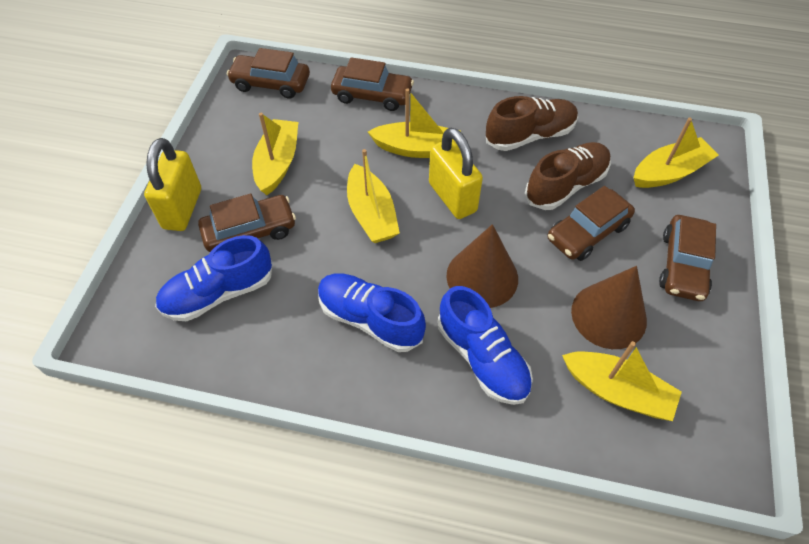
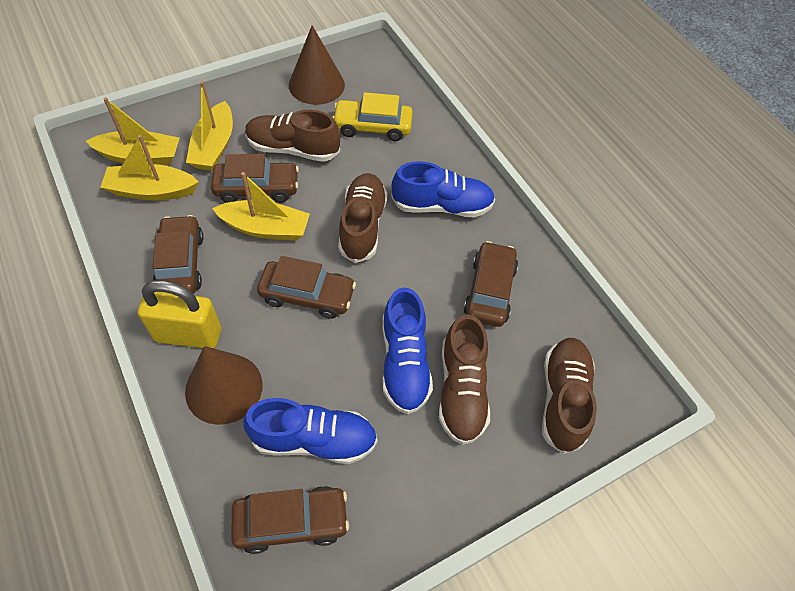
brown shoe: 2 -> 4
yellow boat: 5 -> 4
yellow car: 0 -> 1
yellow padlock: 2 -> 1

